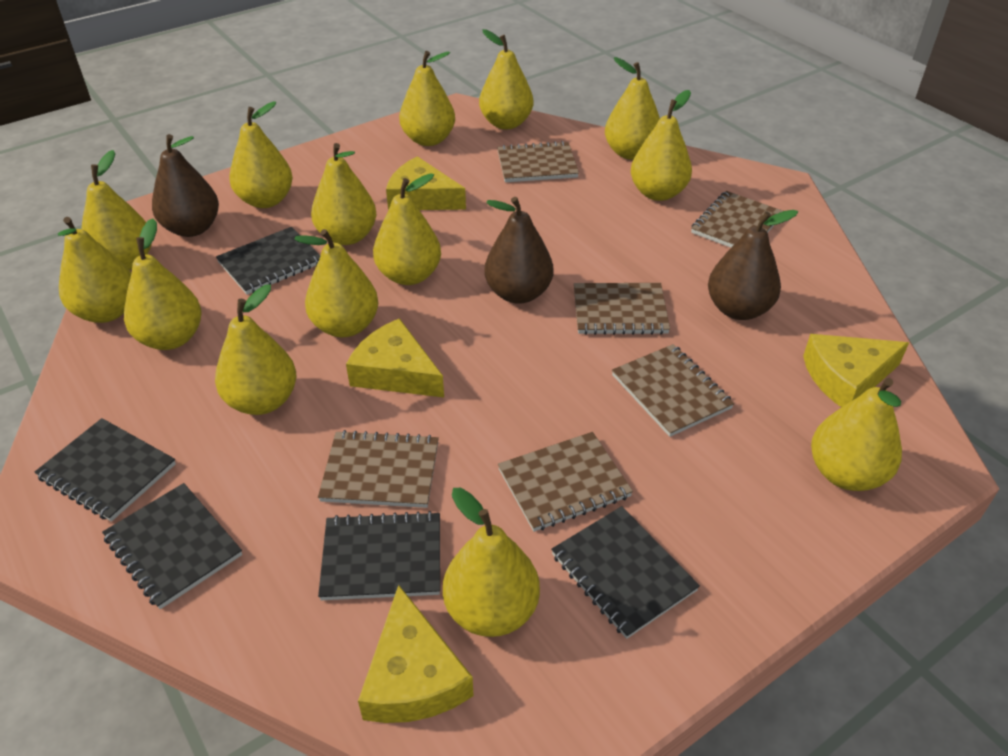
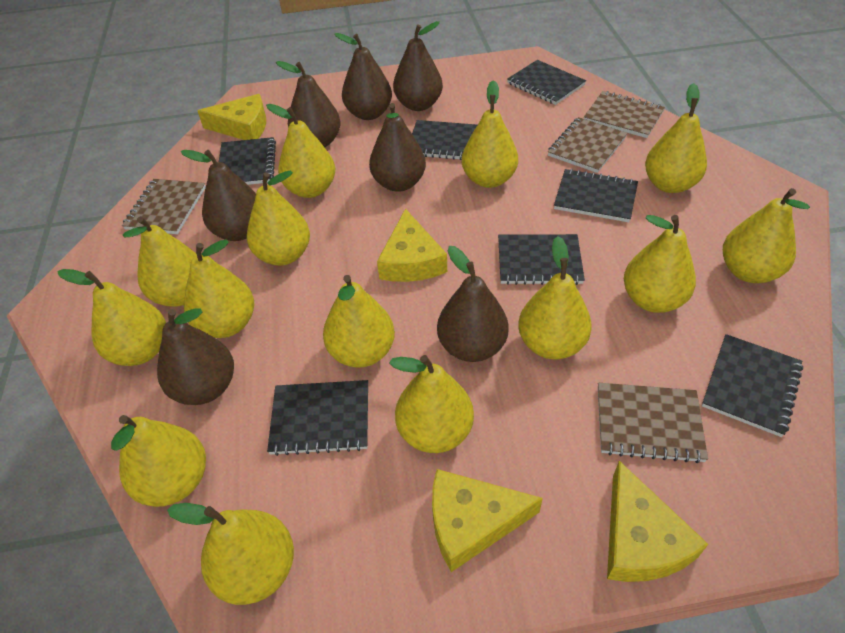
black notebook: 5 -> 7
brown notebook: 6 -> 4
brown pear: 3 -> 7

